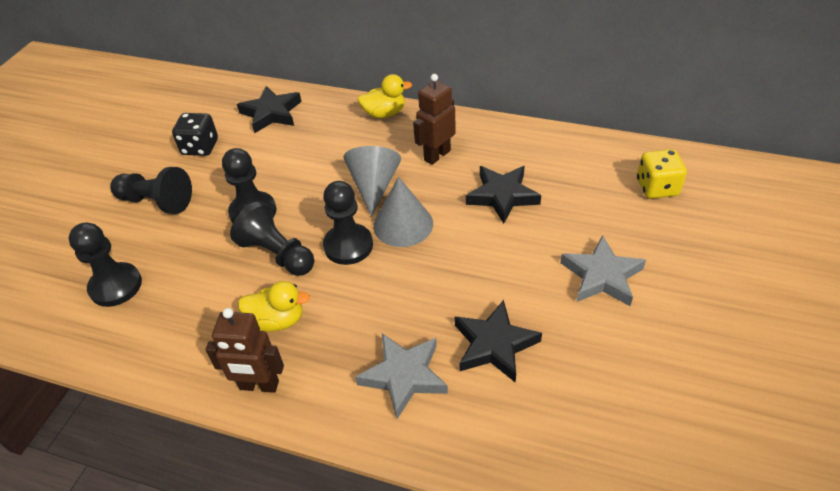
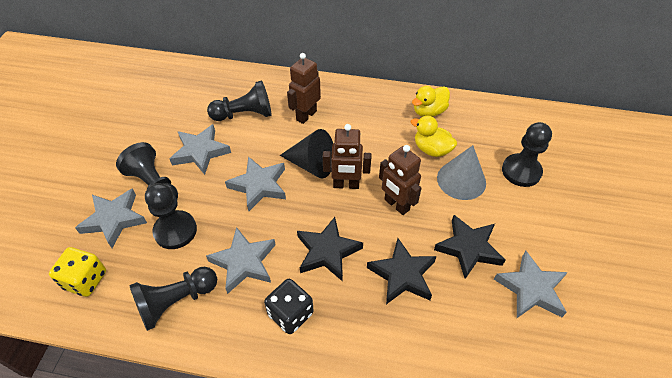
black cone: 0 -> 1
brown robot: 2 -> 3
grey cone: 2 -> 1
grey star: 2 -> 5

